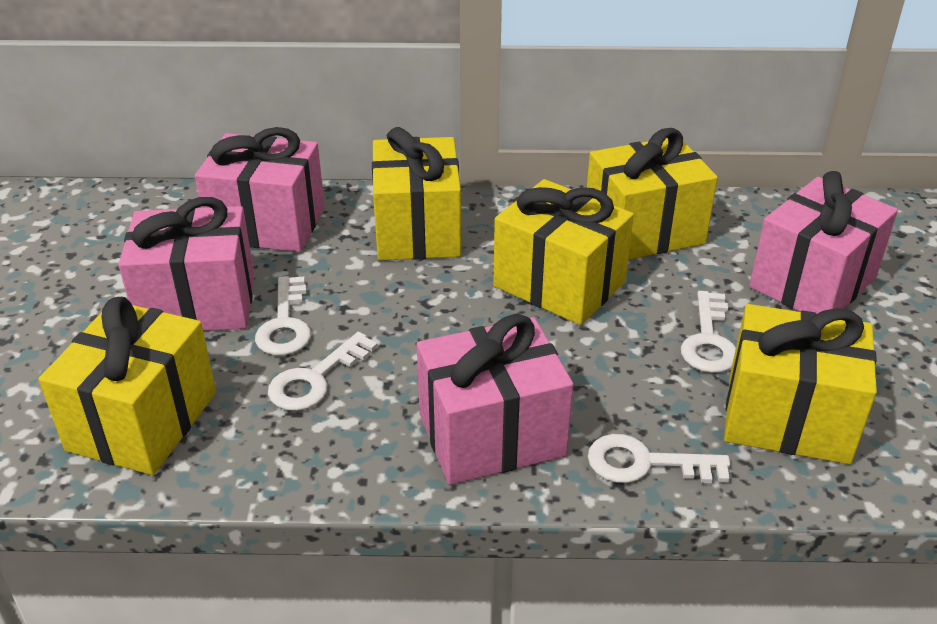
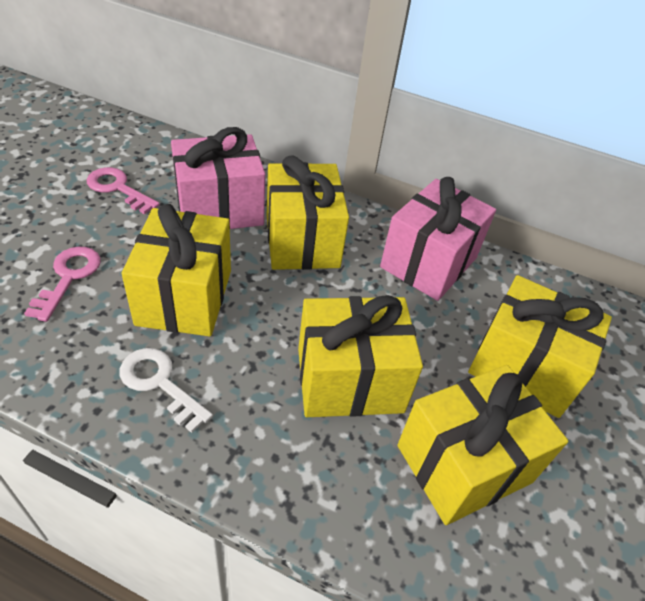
pink gift: 4 -> 2
pink key: 0 -> 2
white key: 4 -> 1

